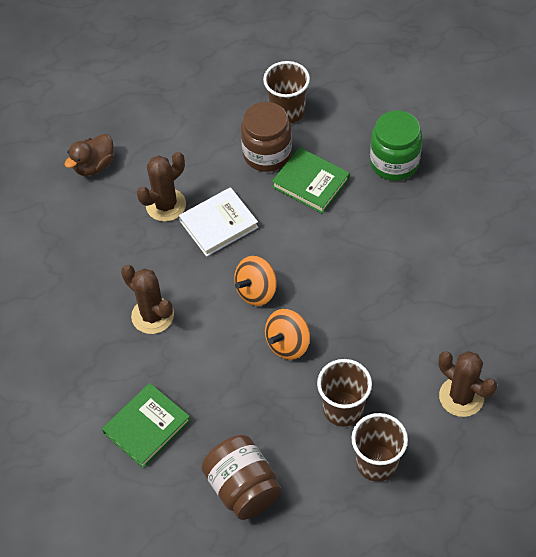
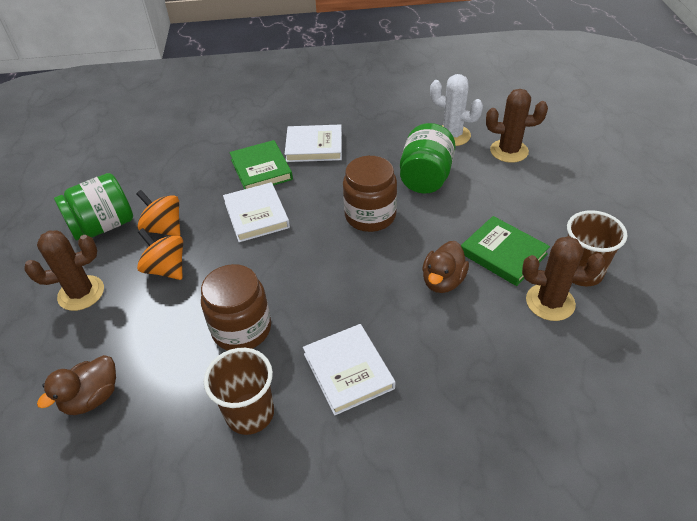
brown cup: 3 -> 2
brown duck: 1 -> 2
green jar: 1 -> 2
white book: 1 -> 3
white cactus: 0 -> 1

